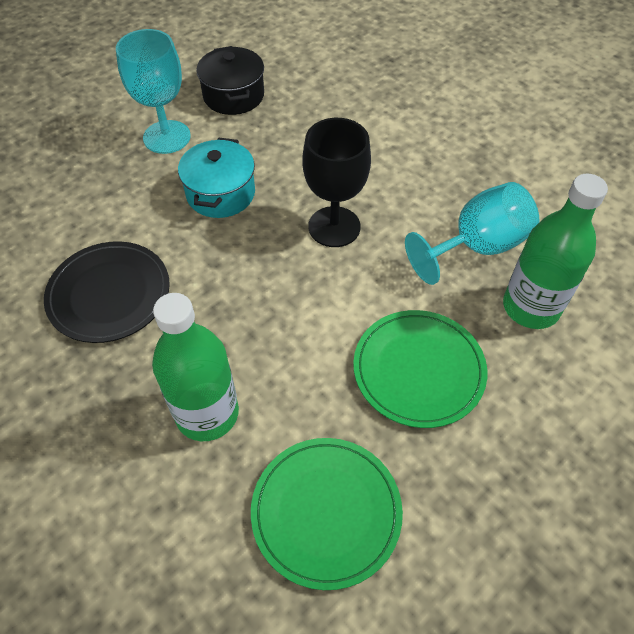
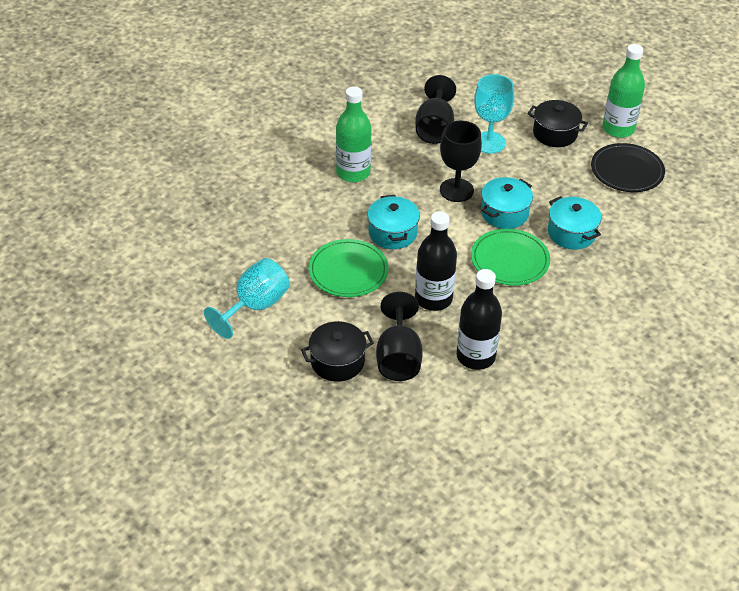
black bottle: 0 -> 2
black goblet: 1 -> 3
black pot: 1 -> 2
turquoise pot: 1 -> 3

